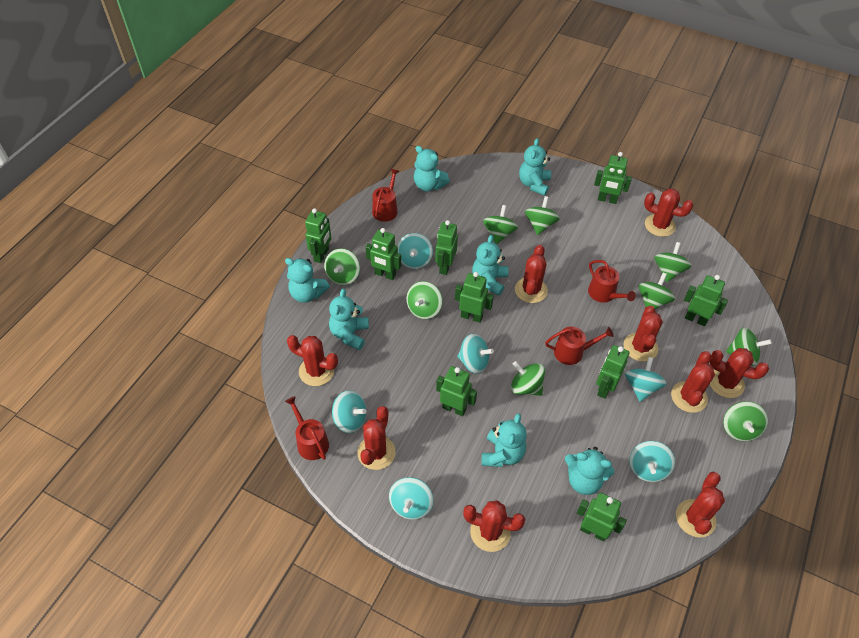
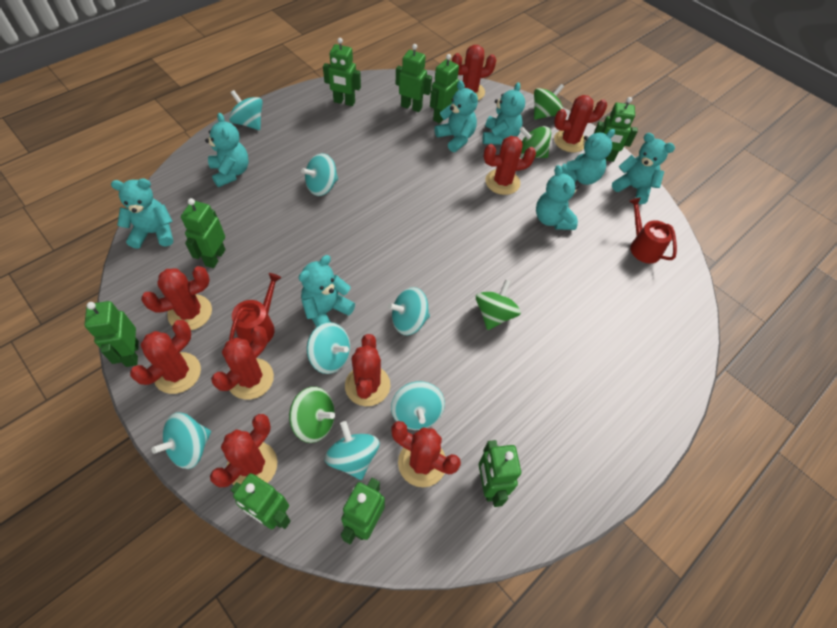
green spinning top: 9 -> 4
red watering can: 4 -> 2
turquoise spinning top: 6 -> 7
turquoise teddy bear: 7 -> 8

